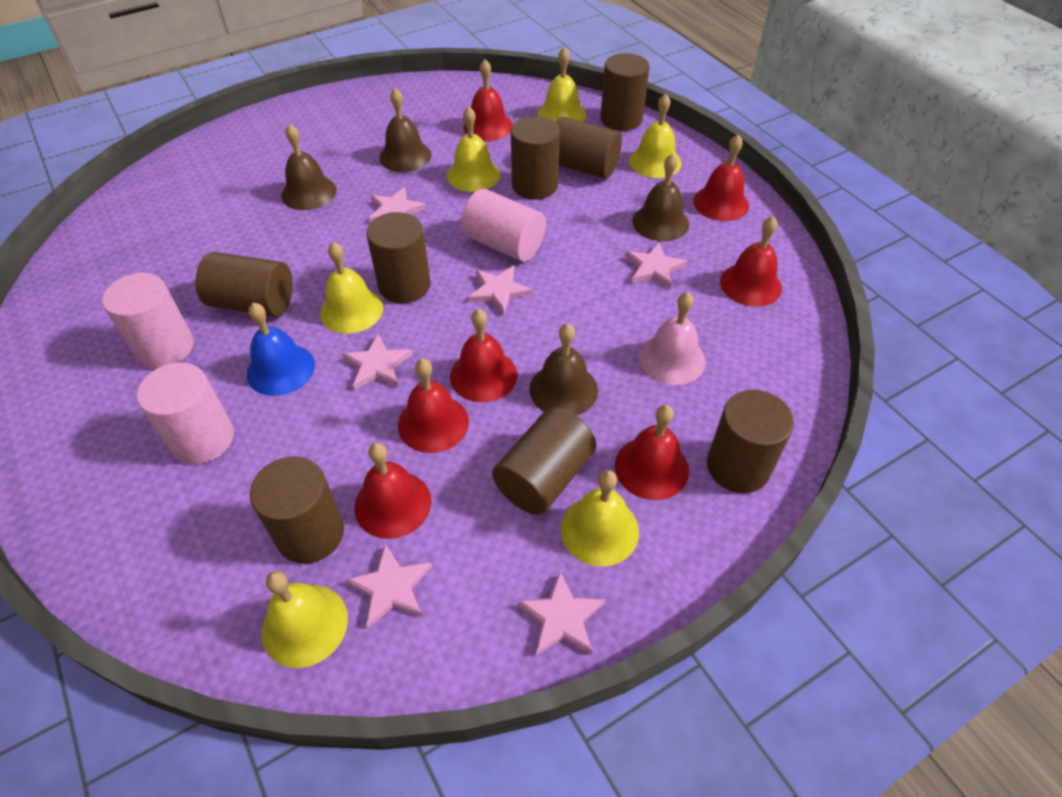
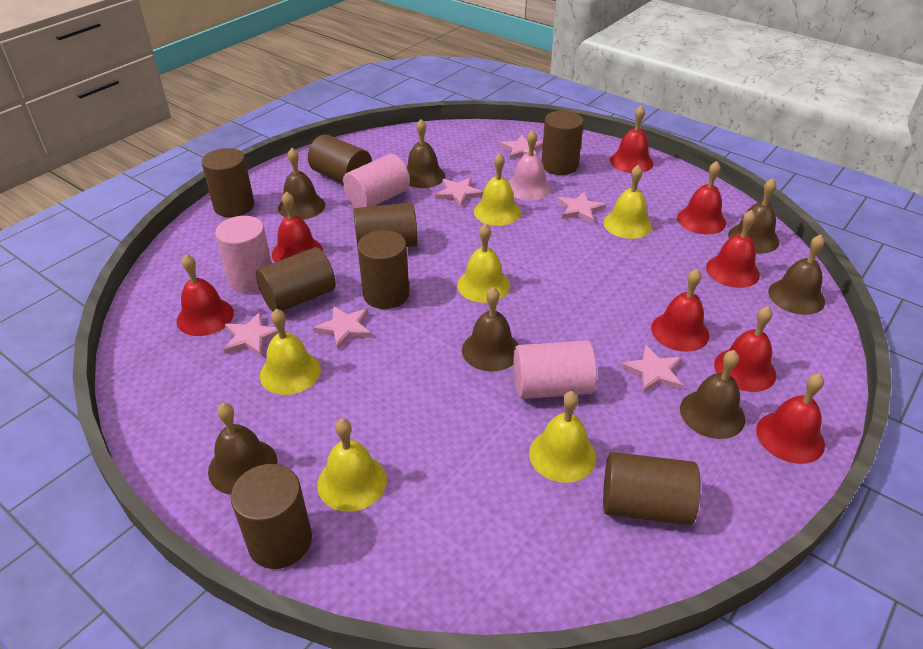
blue bell: 1 -> 0
brown bell: 4 -> 7
red bell: 7 -> 8

